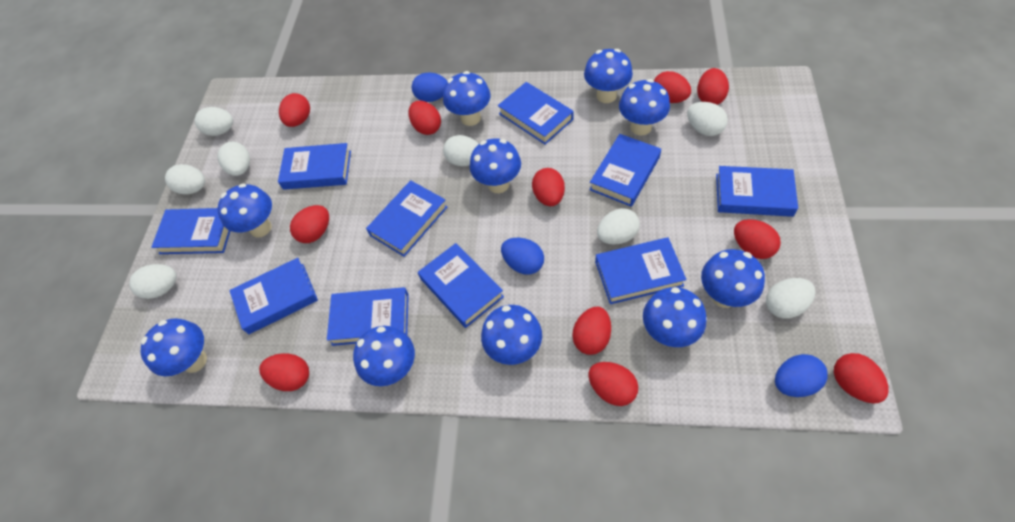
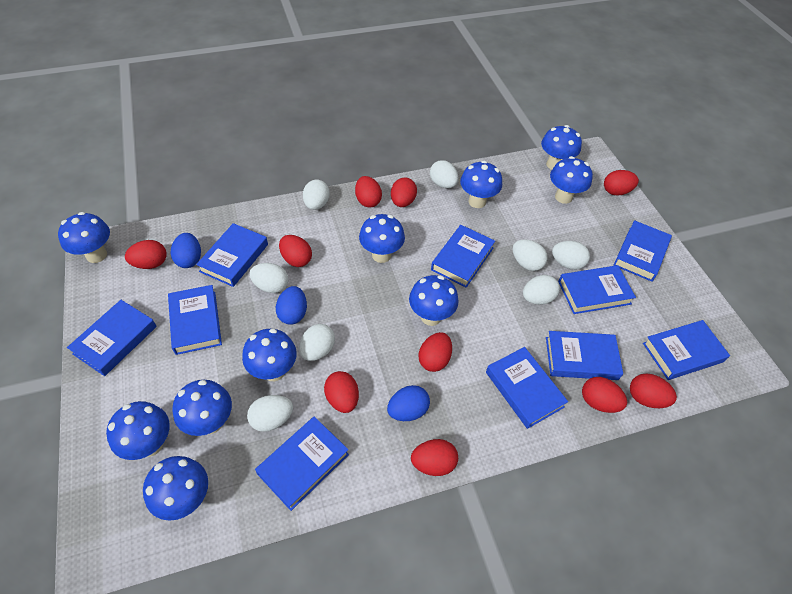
red egg: 11 -> 10

